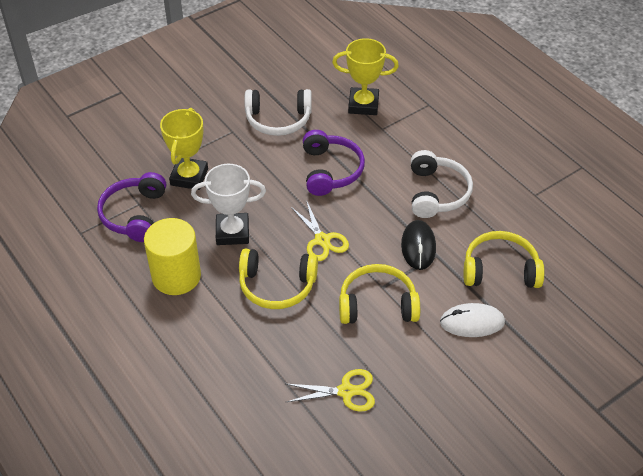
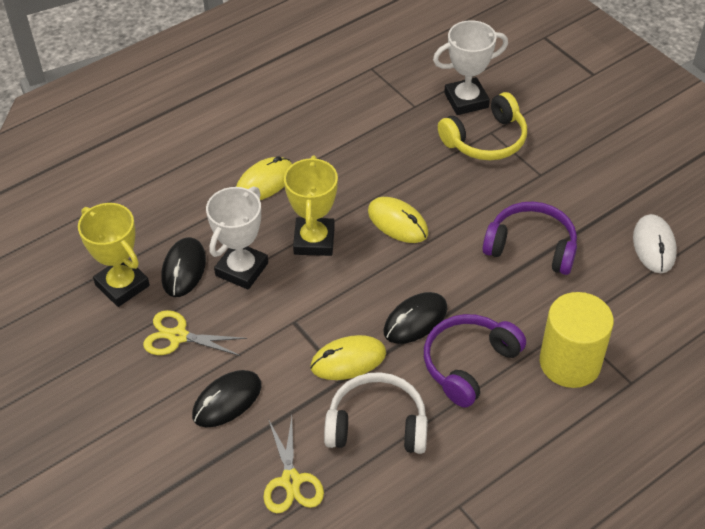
black mouse: 1 -> 3
white headphones: 2 -> 1
white trophy: 1 -> 2
yellow headphones: 3 -> 1
yellow mouse: 0 -> 3

